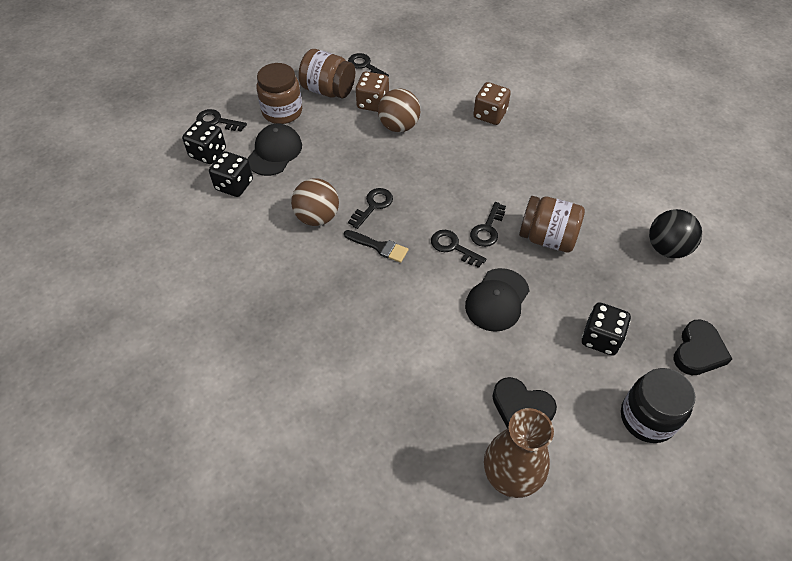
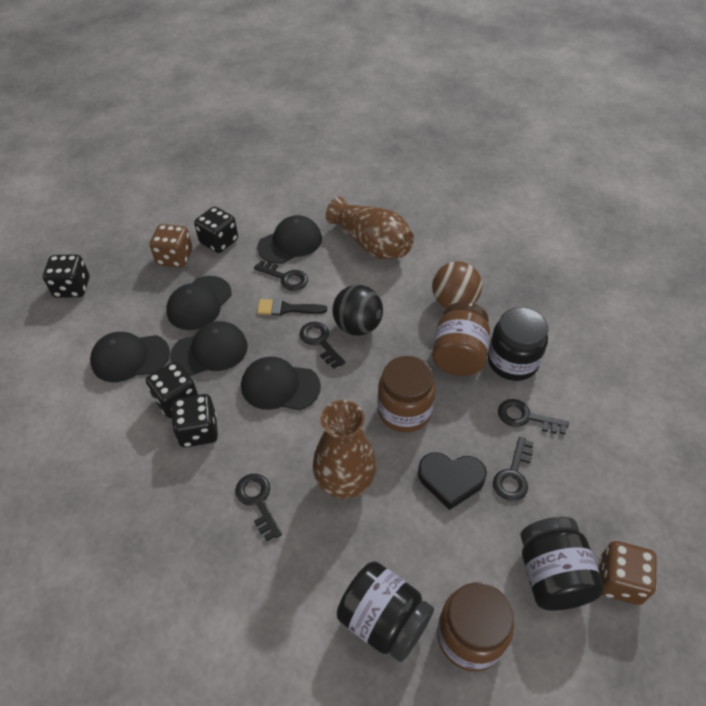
black cap: 2 -> 5
black dice: 3 -> 4
black heart: 2 -> 1
black jar: 1 -> 3
brown ball: 2 -> 1
brown vase: 1 -> 2

